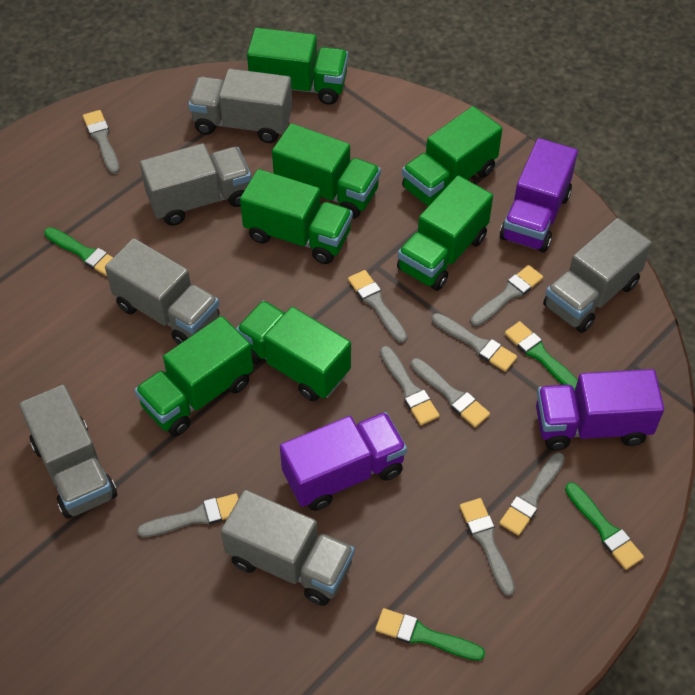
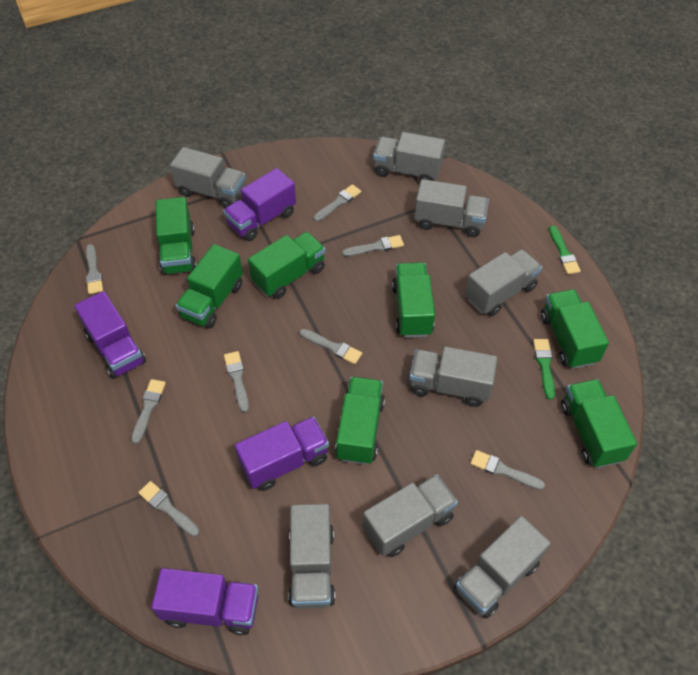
green brush: 4 -> 2
grey brush: 9 -> 8
grey truck: 6 -> 8
purple truck: 3 -> 4

